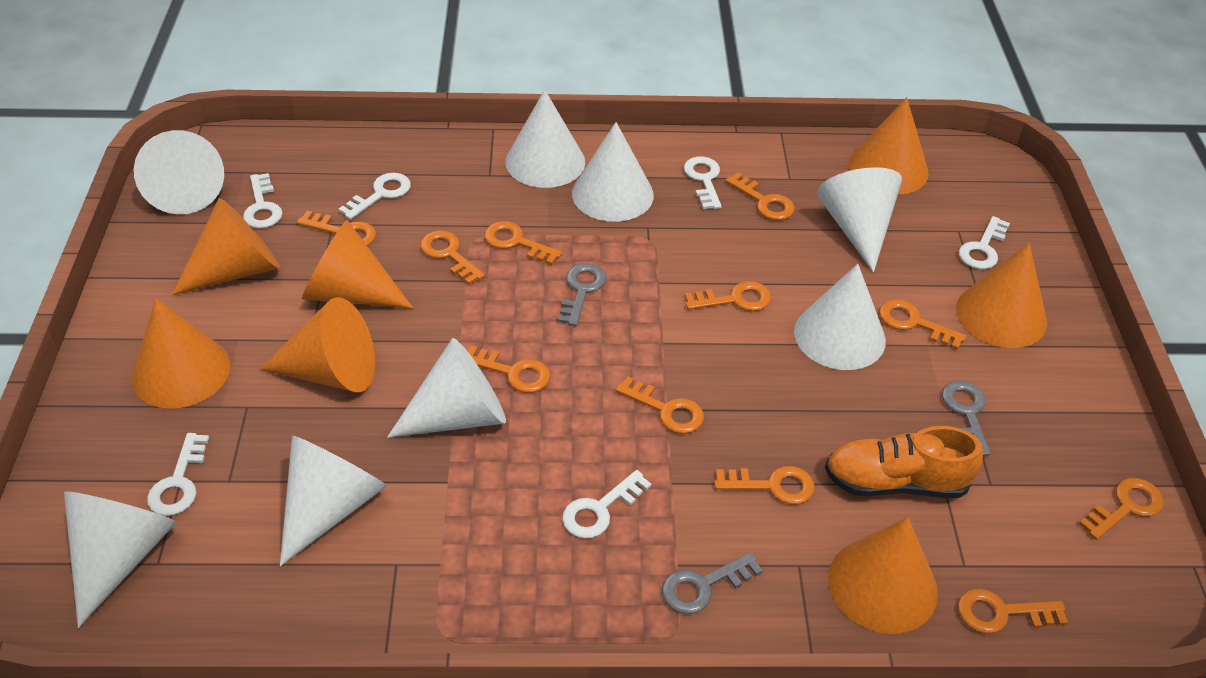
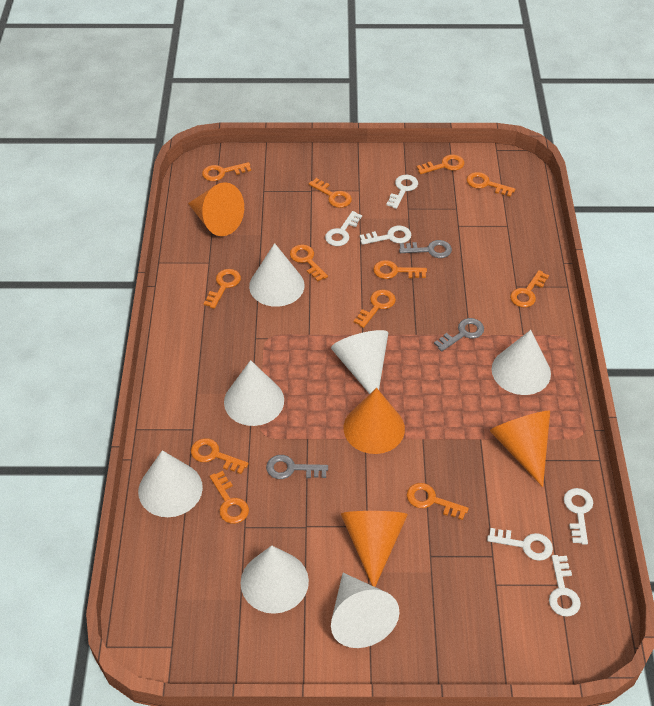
orange cone: 7 -> 4
orange key: 11 -> 12
orange shoe: 1 -> 0
white cone: 8 -> 7

